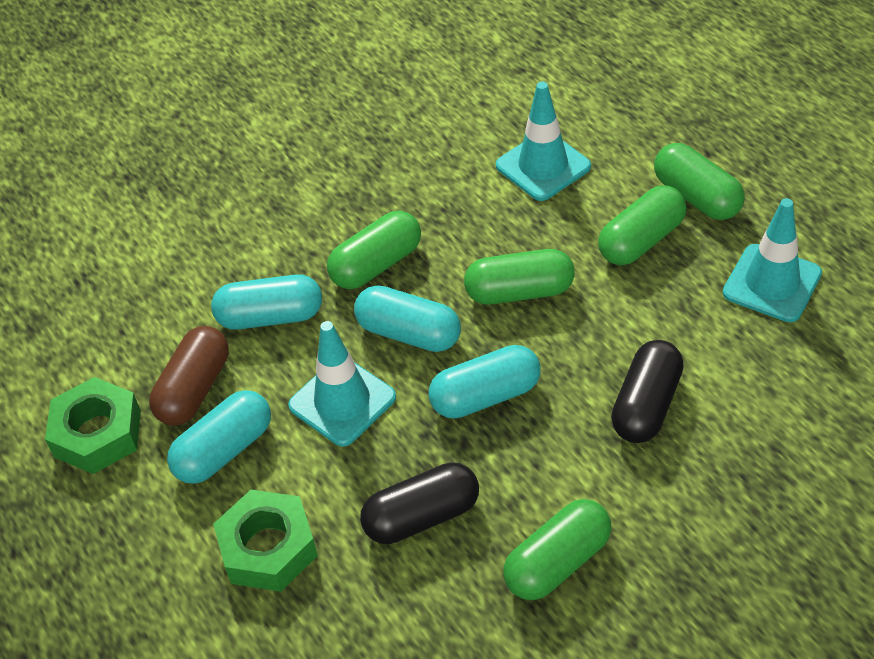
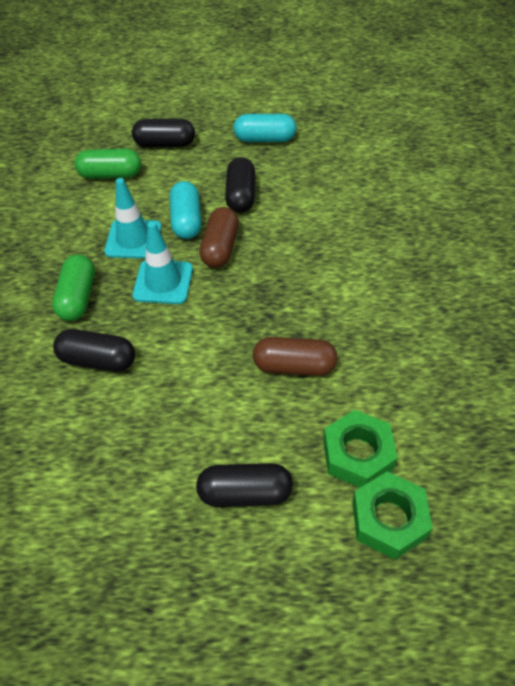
black capsule: 2 -> 4
brown capsule: 1 -> 2
green capsule: 5 -> 2
turquoise capsule: 4 -> 2
turquoise traffic cone: 3 -> 2

